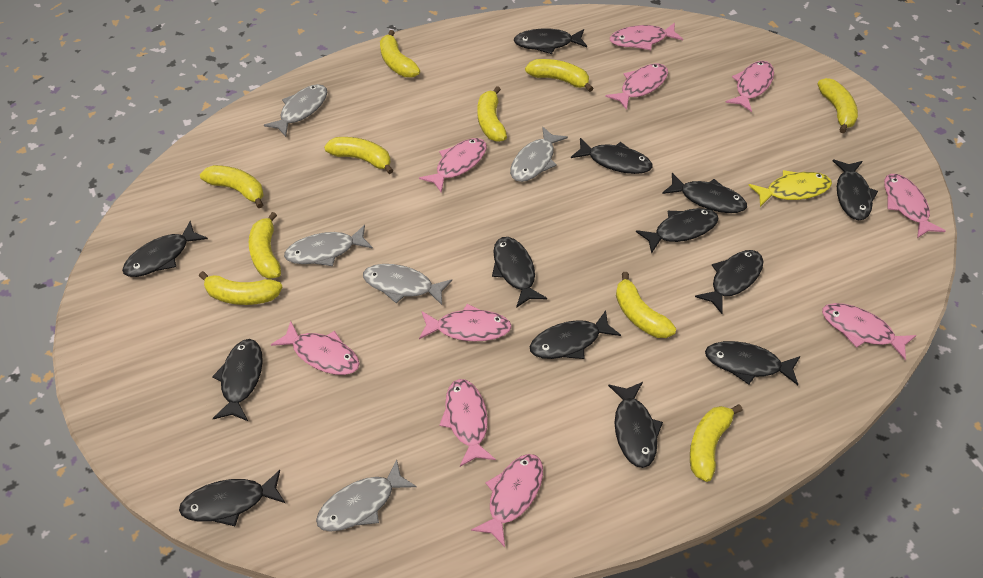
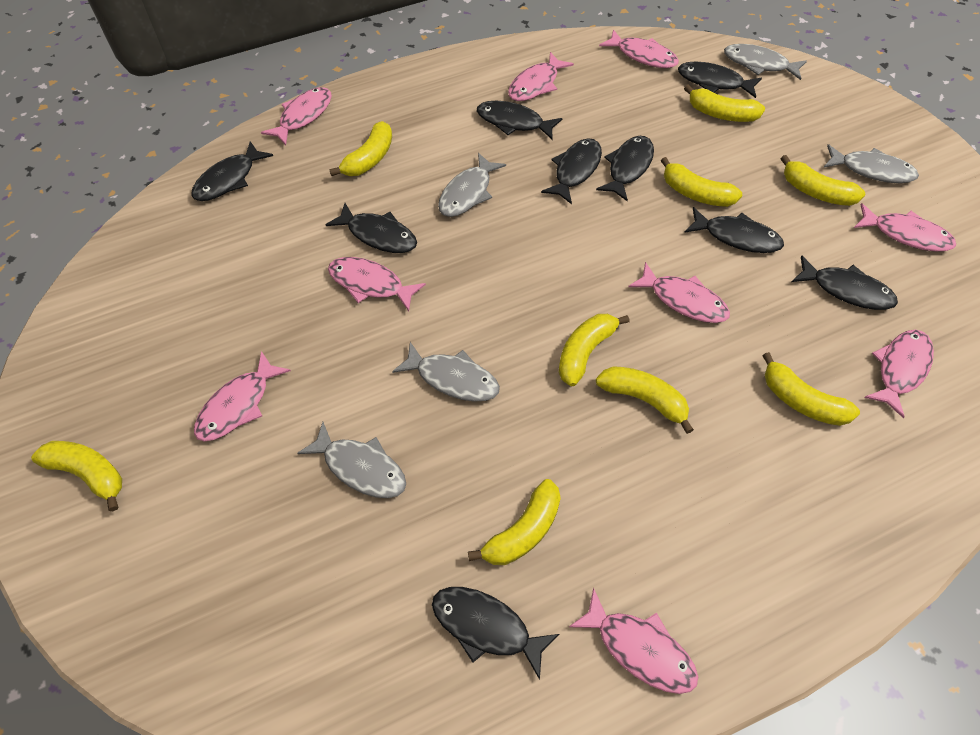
black fish: 13 -> 9
pink fish: 10 -> 9
yellow banana: 10 -> 9
yellow fish: 1 -> 0

